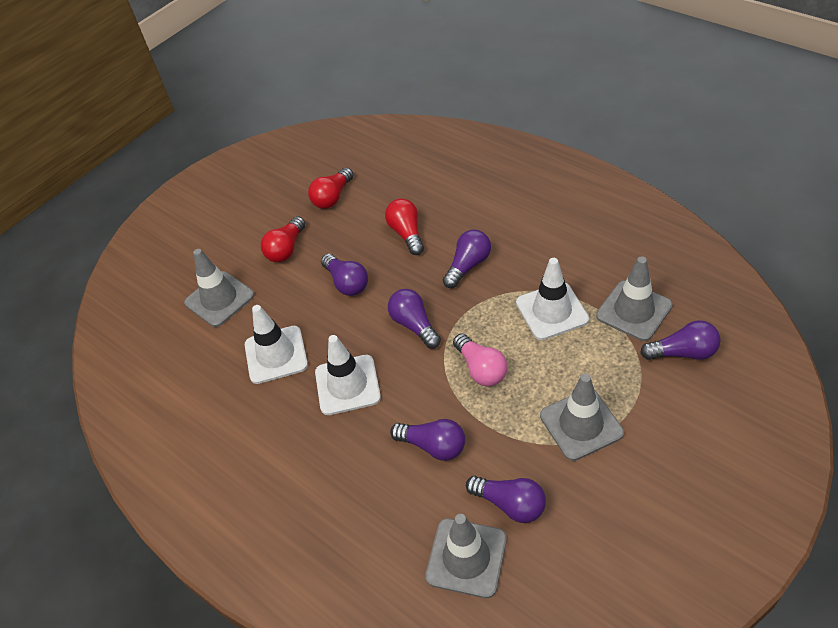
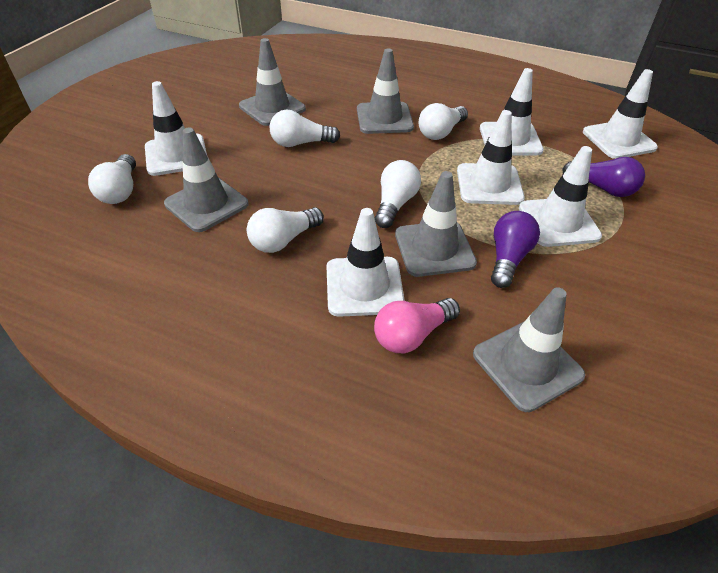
grey traffic cone: 4 -> 5
purple light bulb: 6 -> 2
red light bulb: 3 -> 0
white light bulb: 0 -> 5
white traffic cone: 3 -> 6

